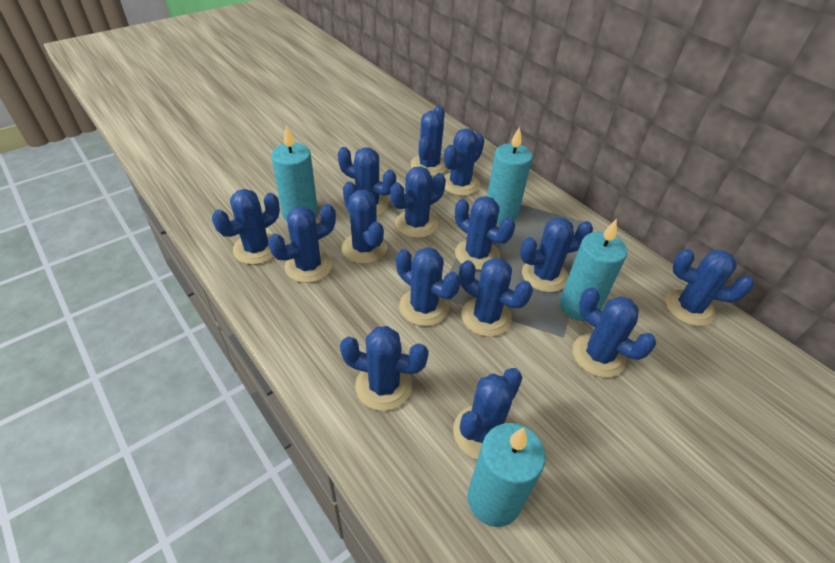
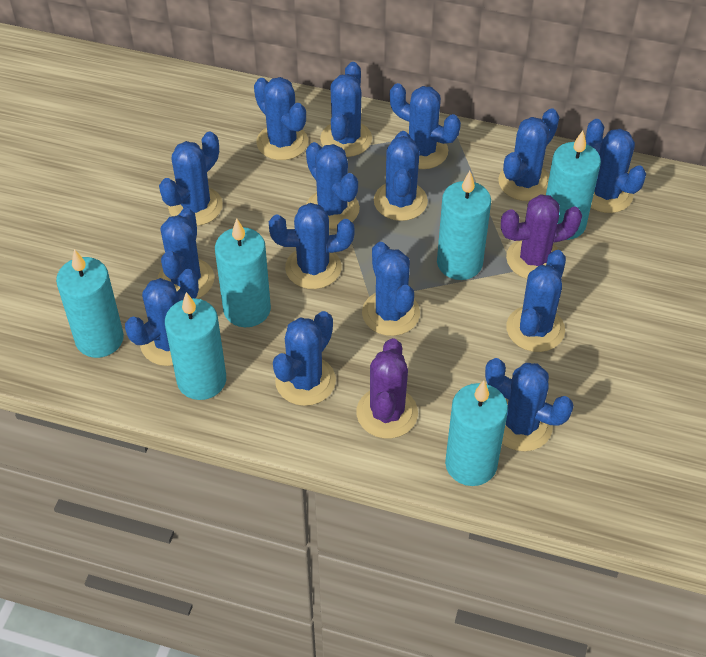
purple cactus: 0 -> 2
turquoise candle: 4 -> 6

